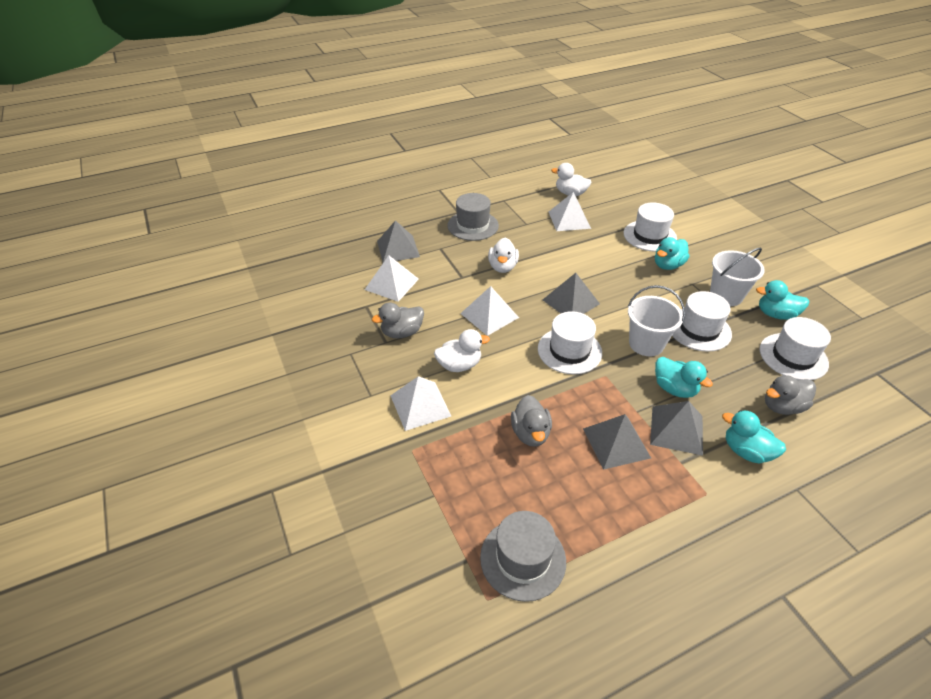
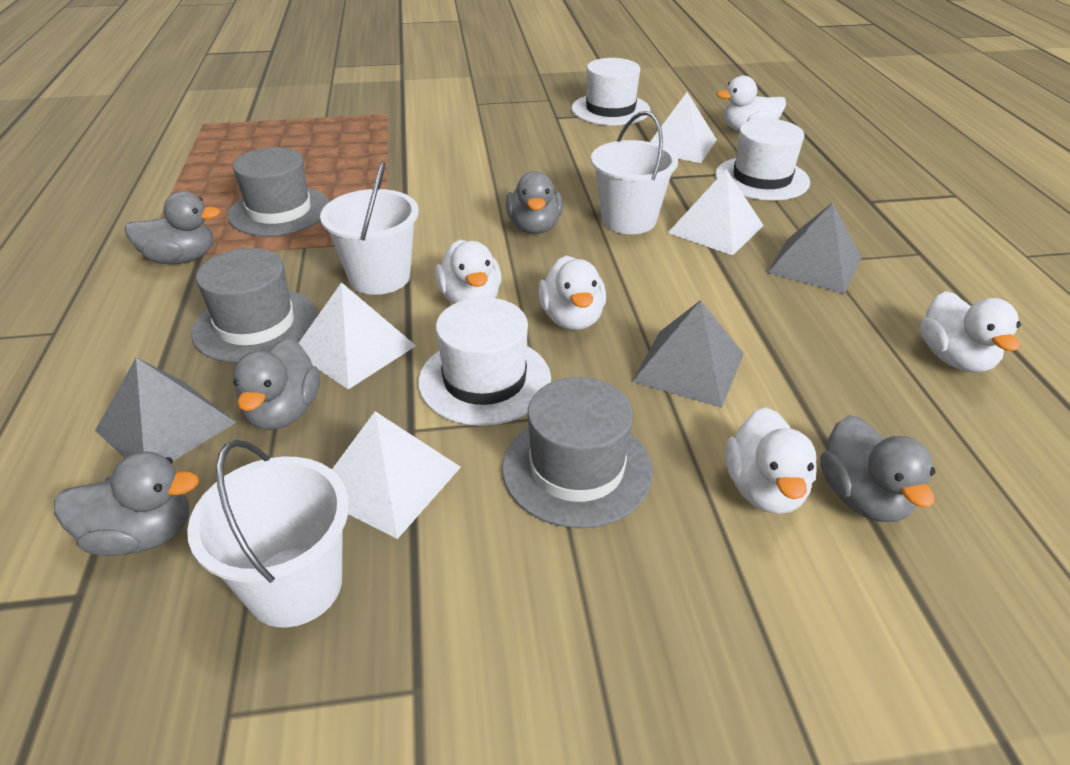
grey duck: 3 -> 5
grey hat: 2 -> 3
grey pyramid: 4 -> 3
turquoise duck: 4 -> 0
white bucket: 2 -> 3
white duck: 3 -> 5
white hat: 4 -> 3

